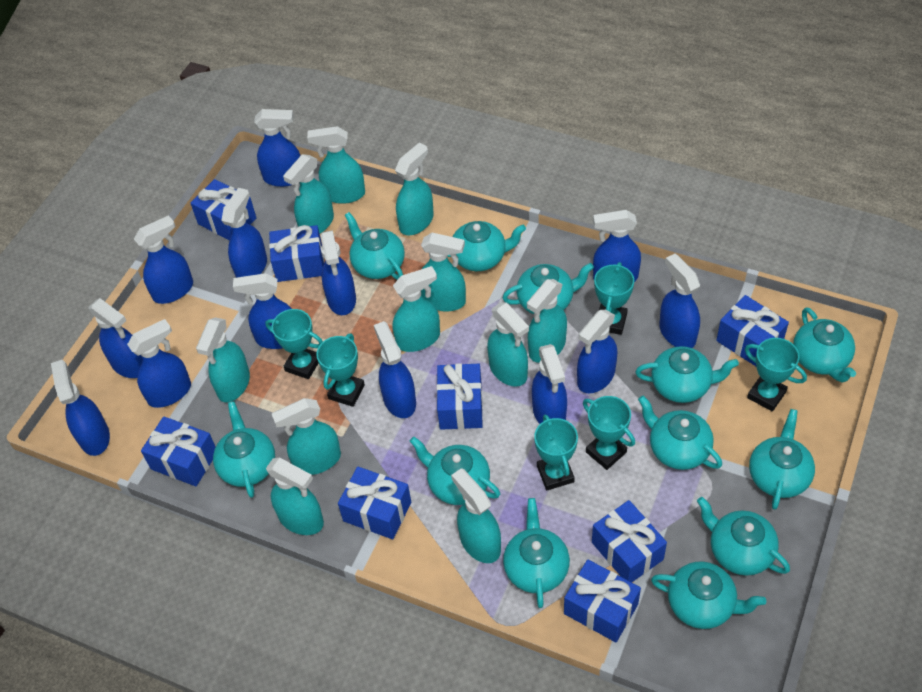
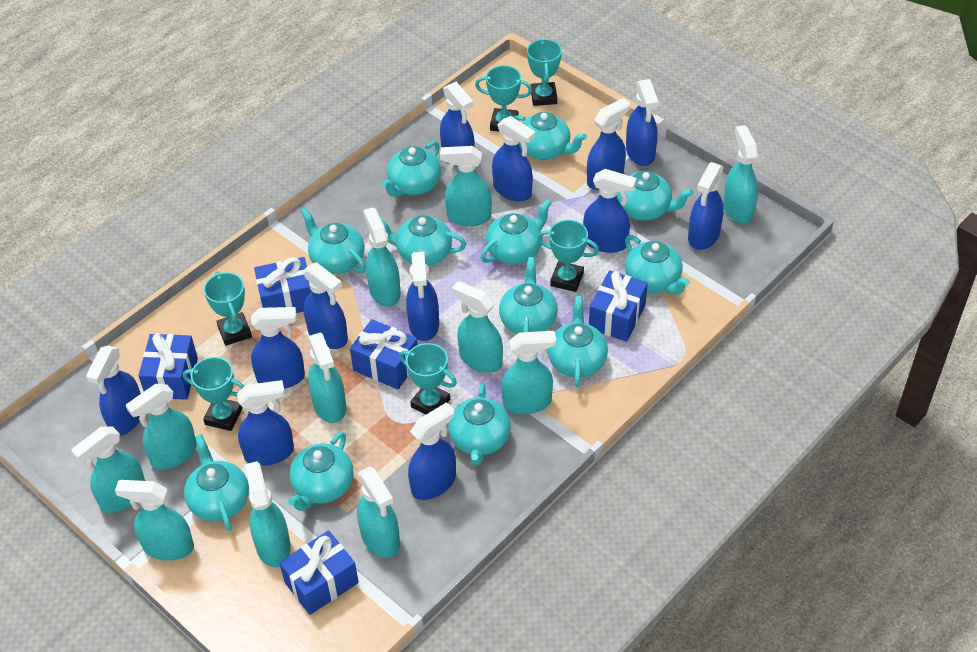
blue gift: 8 -> 5
blue spray bottle: 13 -> 12

